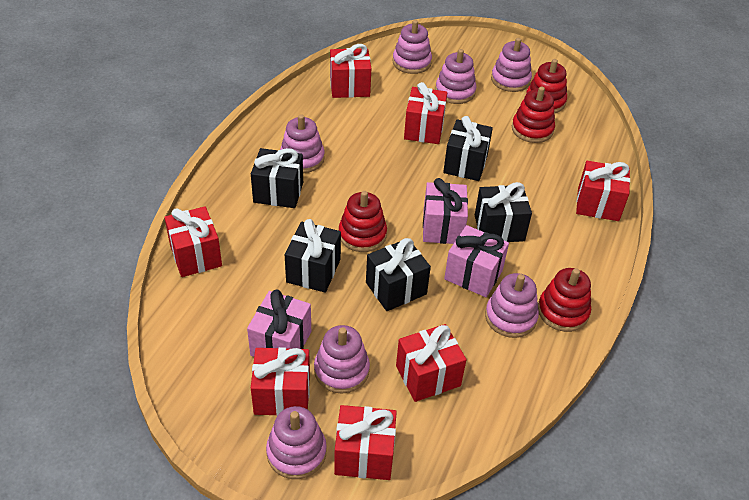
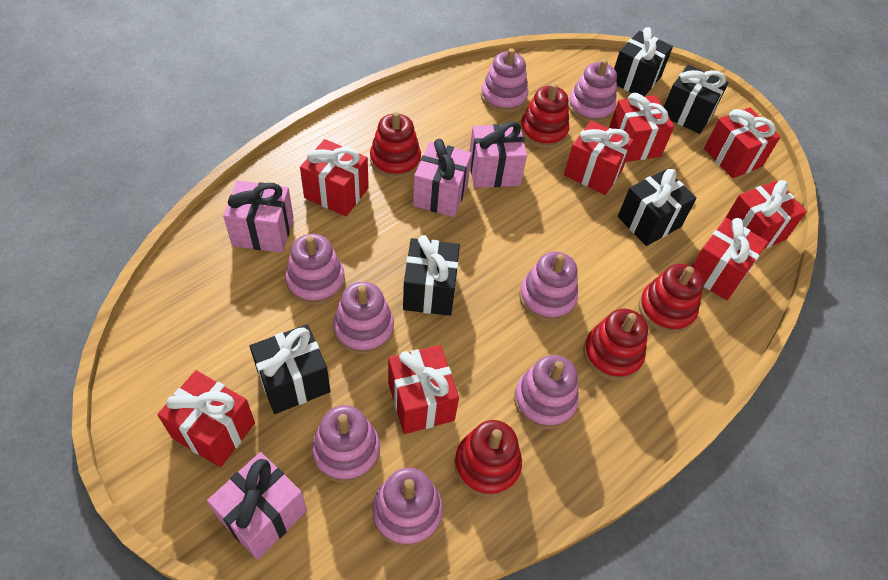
pink gift: 3 -> 4
pink stacking toy: 7 -> 8
red gift: 7 -> 8
red stacking toy: 4 -> 5

